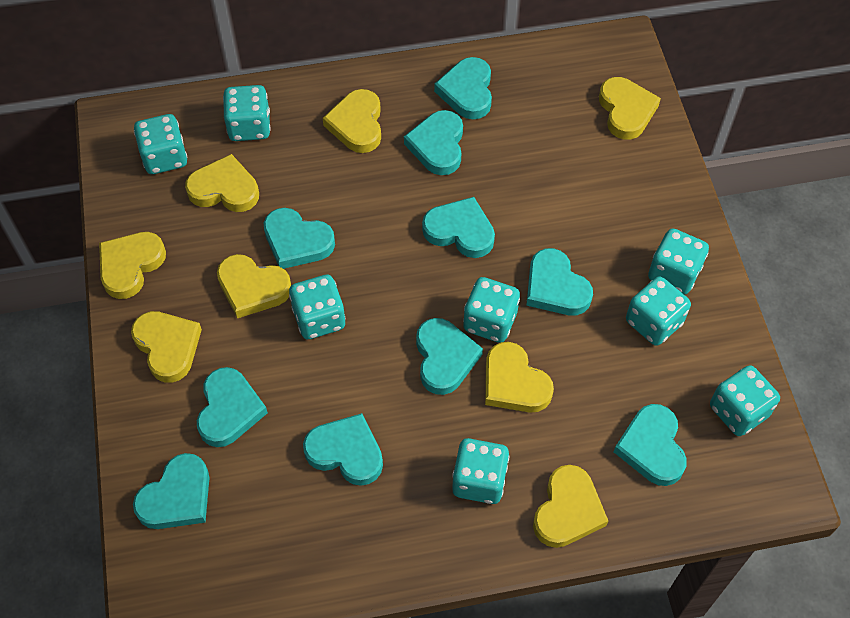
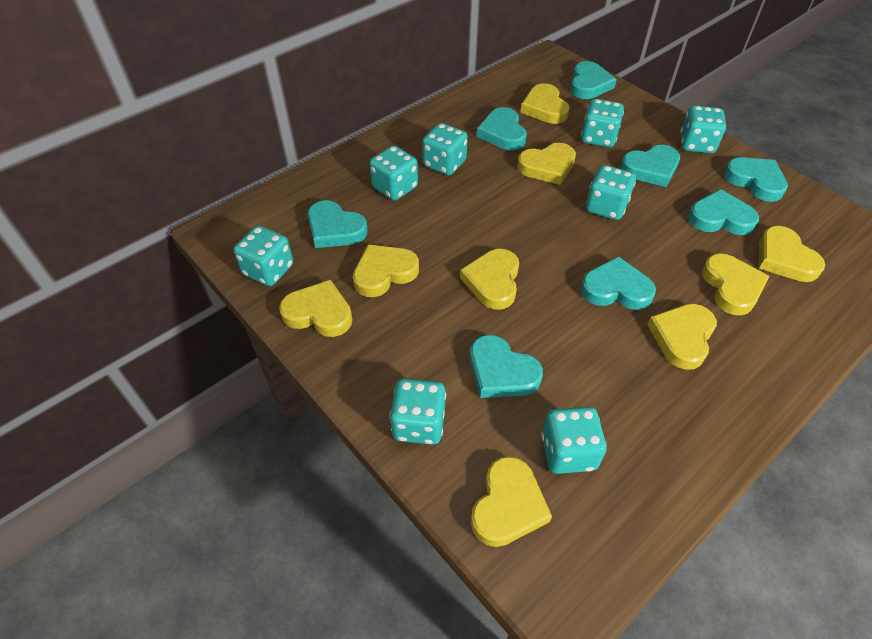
turquoise heart: 10 -> 8
yellow heart: 8 -> 9

